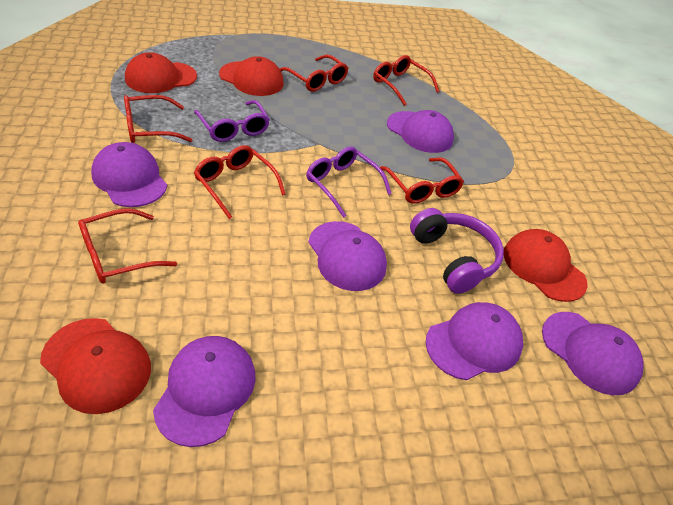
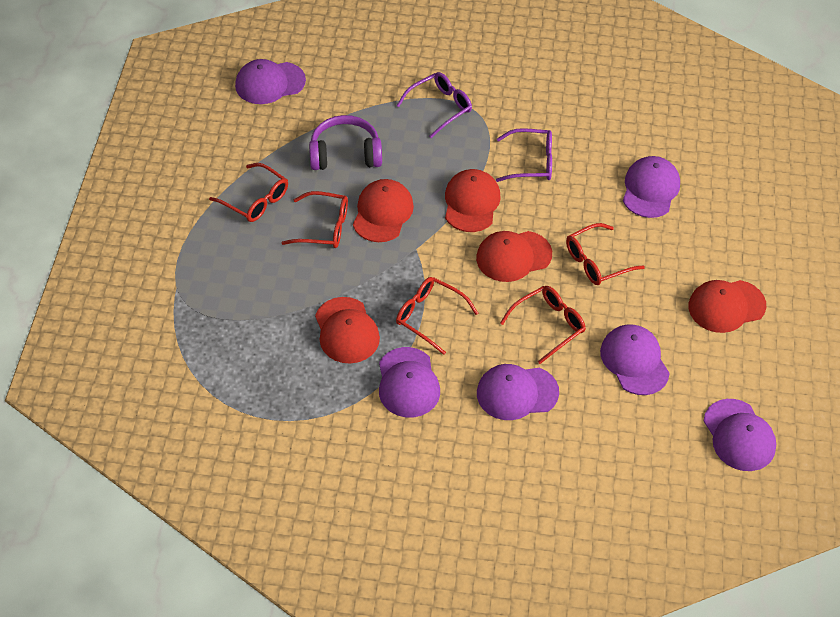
red cap: 4 -> 5
red glasses: 6 -> 5

